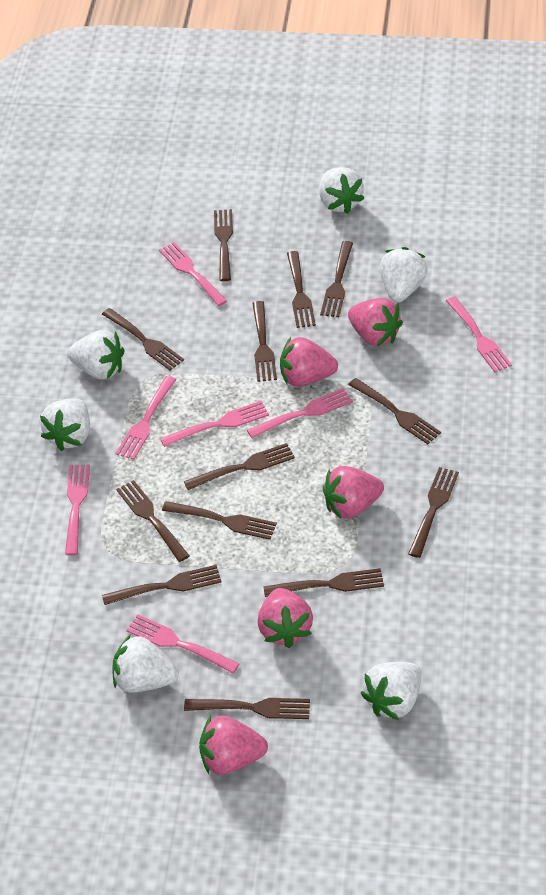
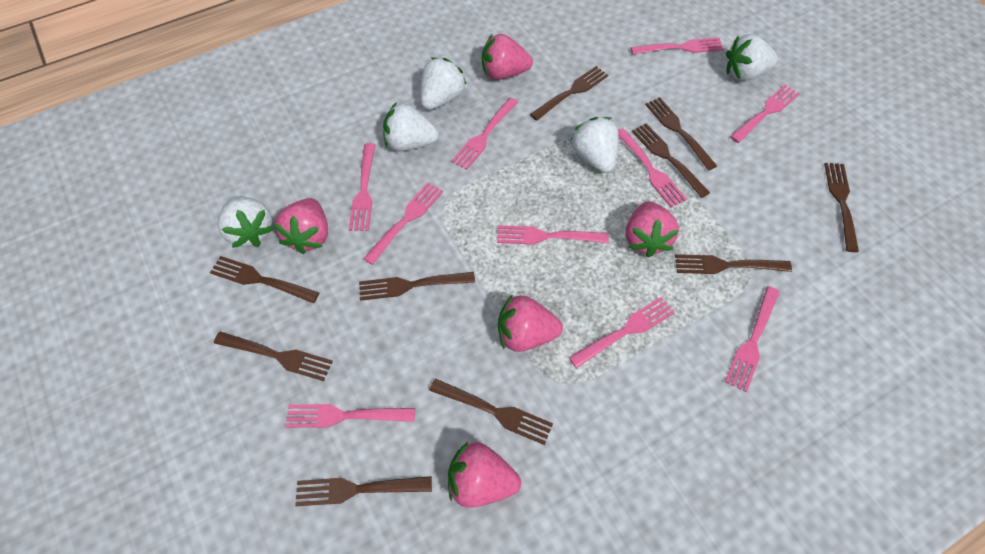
brown fork: 13 -> 10
pink fork: 7 -> 10
white strawberry: 6 -> 5

